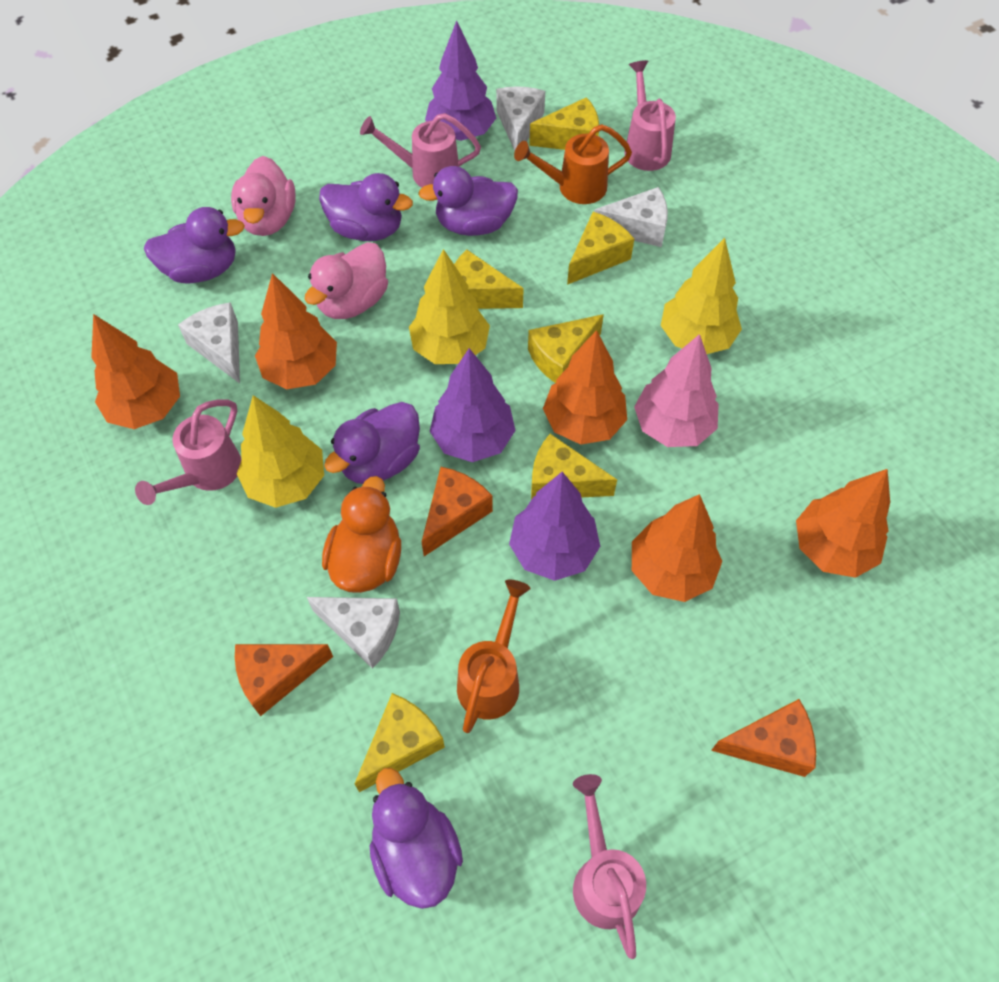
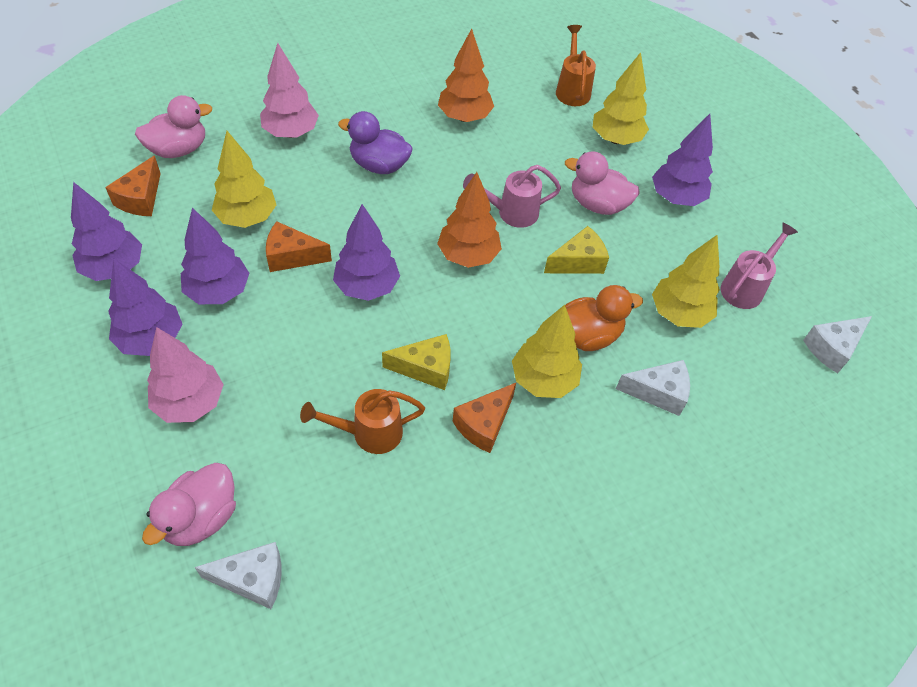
orange tree: 5 -> 2
pink duck: 2 -> 3
pink tree: 1 -> 2
pink watering can: 4 -> 2
purple duck: 5 -> 1
purple tree: 3 -> 5
white cheese: 4 -> 3
yellow cheese: 6 -> 2
yellow tree: 3 -> 4

